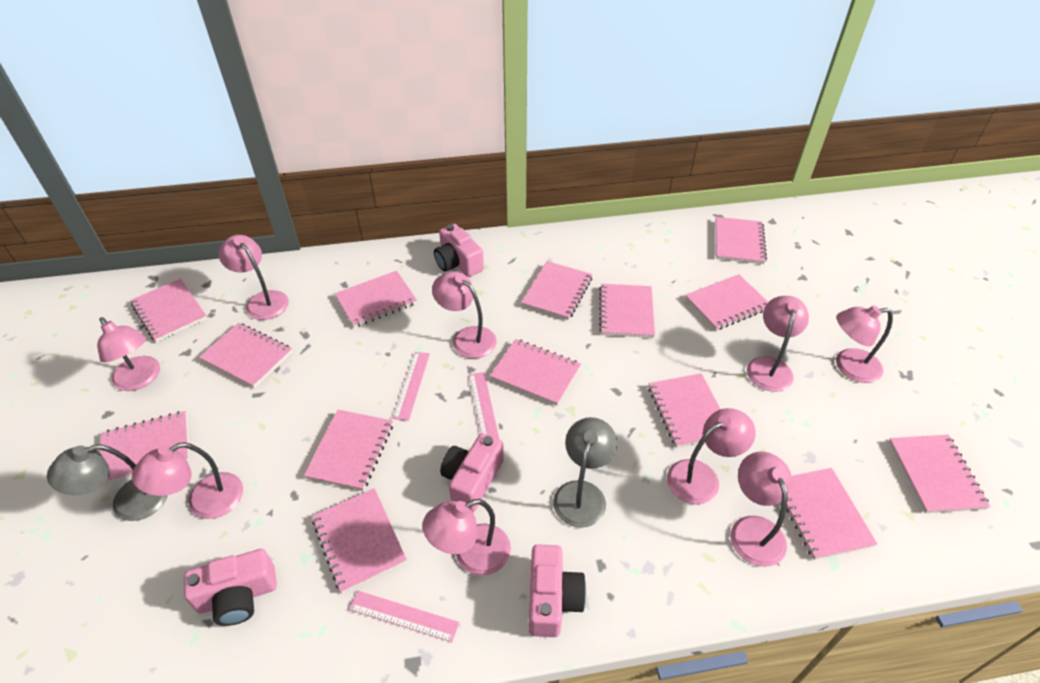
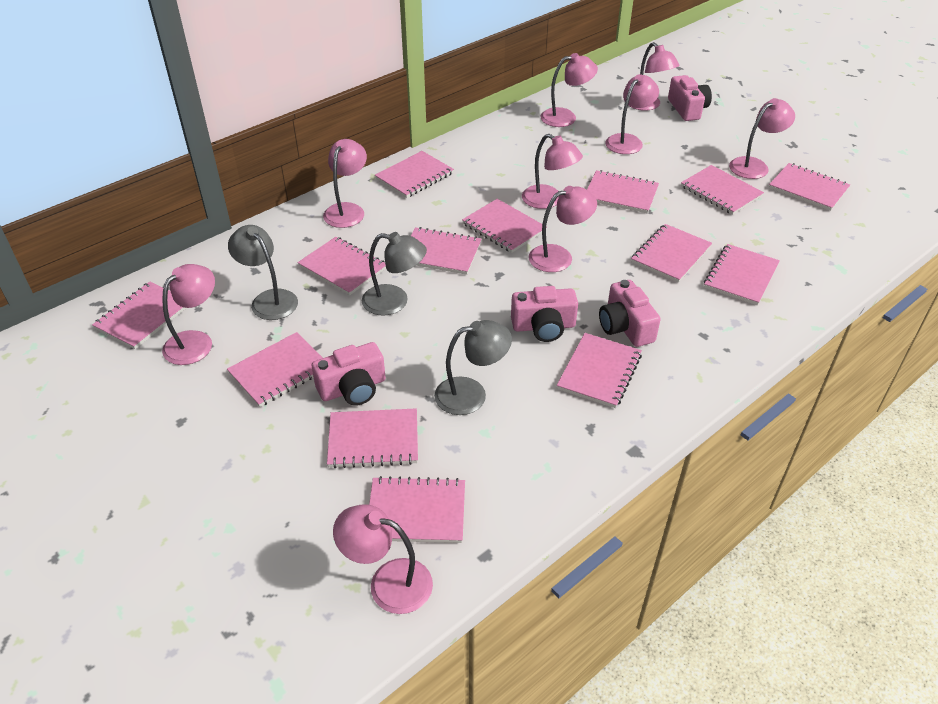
grey lamp: 2 -> 3
pink ruler: 3 -> 0

